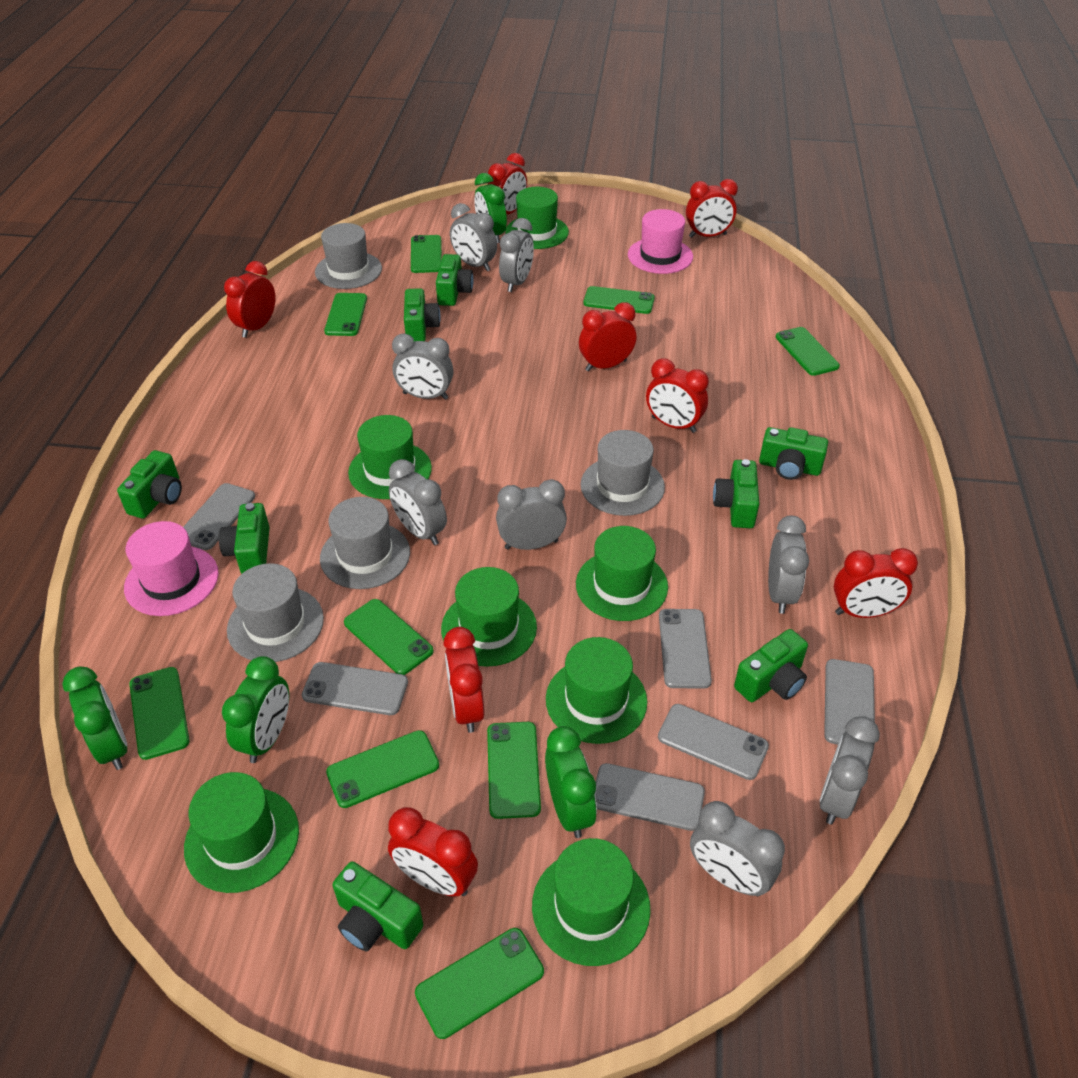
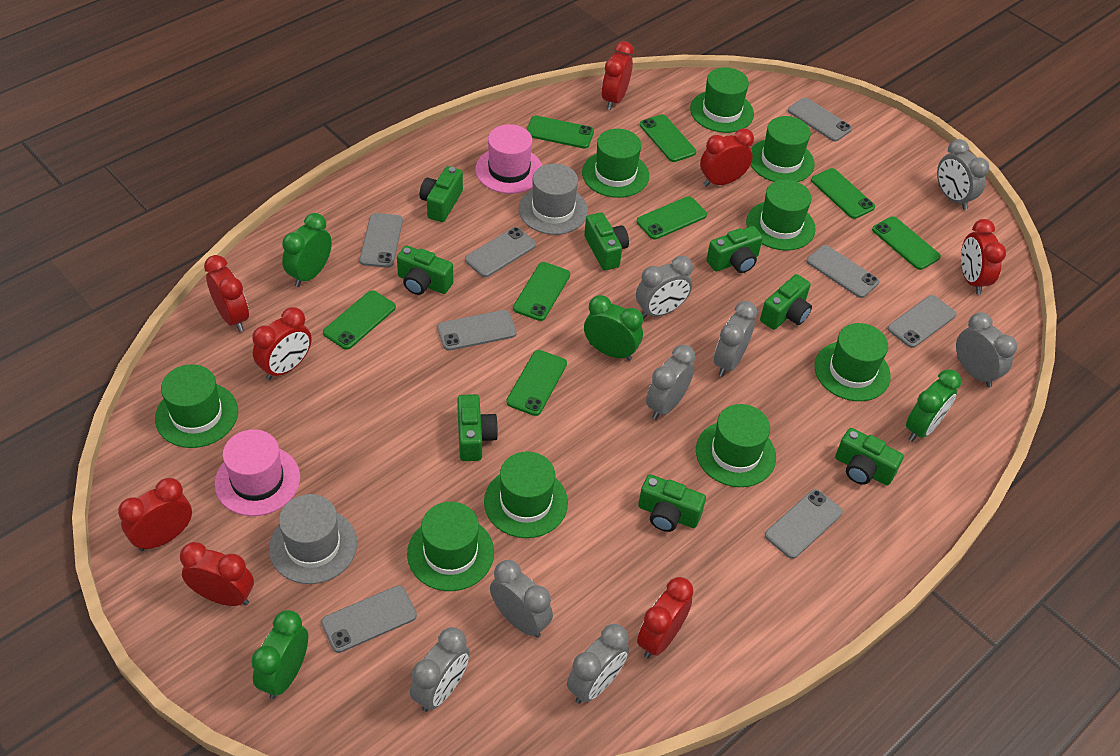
green hat: 7 -> 9
green phone: 9 -> 8
grey hat: 4 -> 2
grey phone: 6 -> 8

